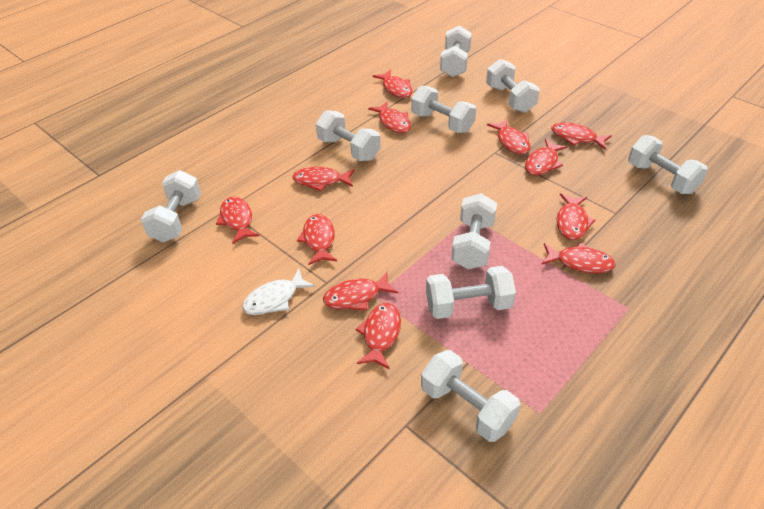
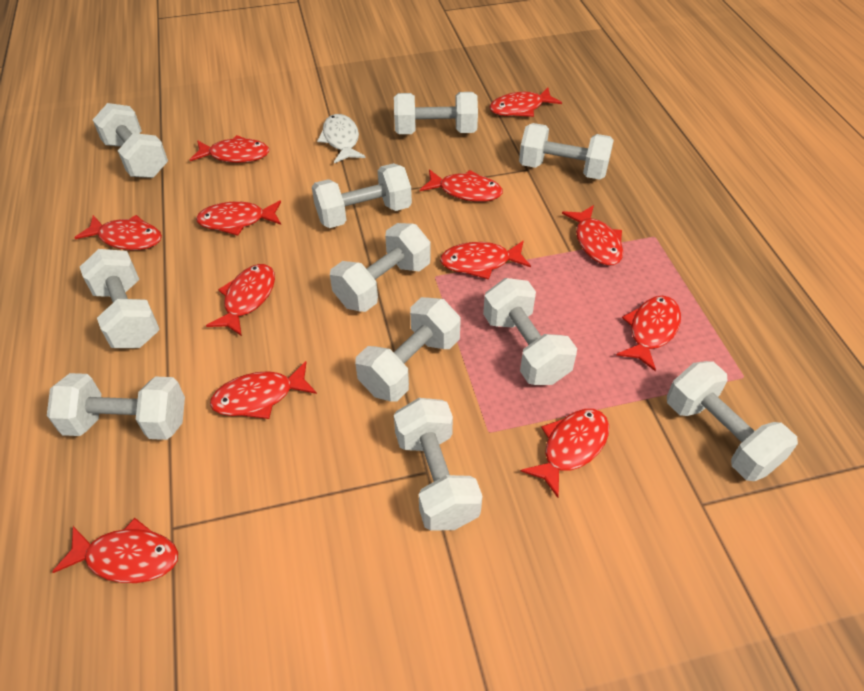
white dumbbell: 9 -> 11

